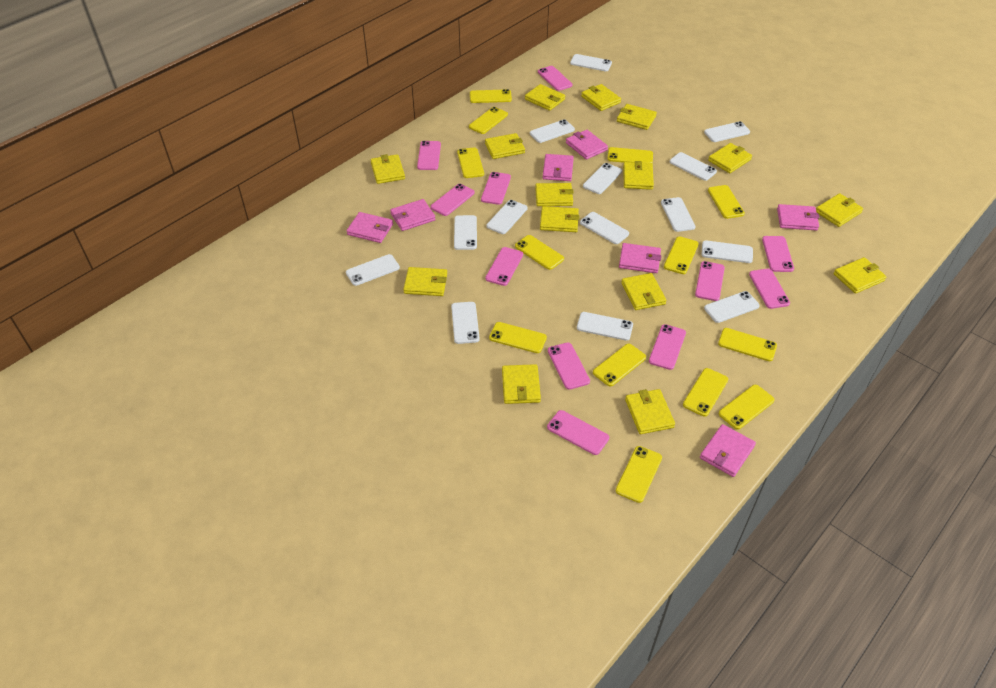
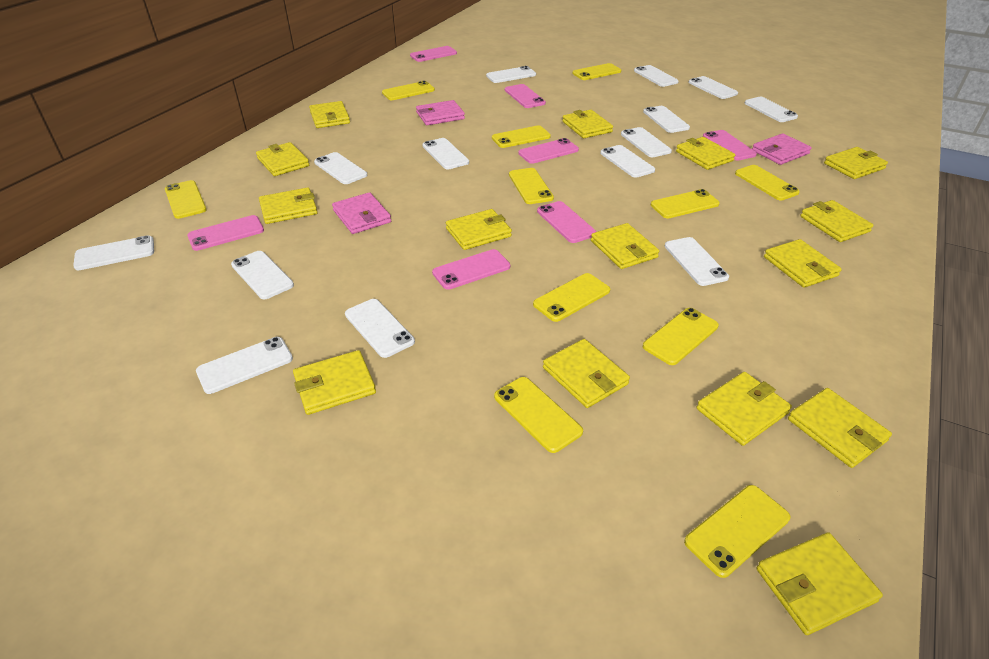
pink phone: 11 -> 7
pink wallet: 7 -> 3
yellow phone: 13 -> 11

